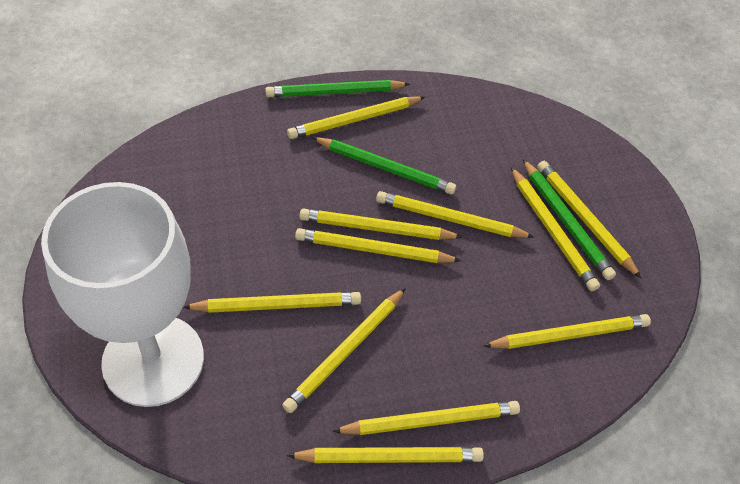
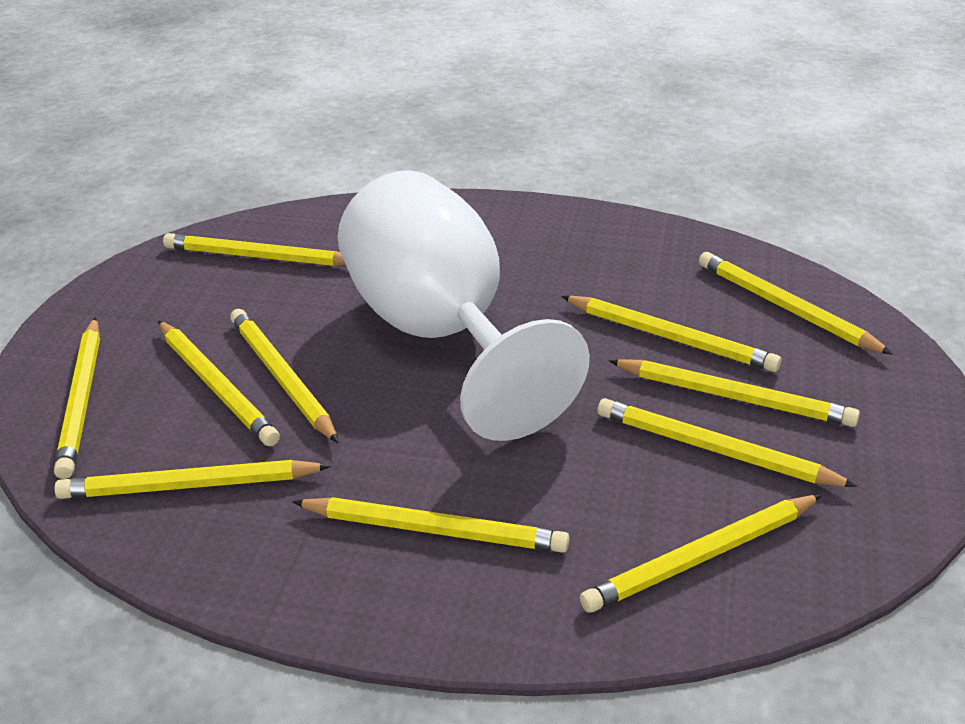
green pencil: 3 -> 0

